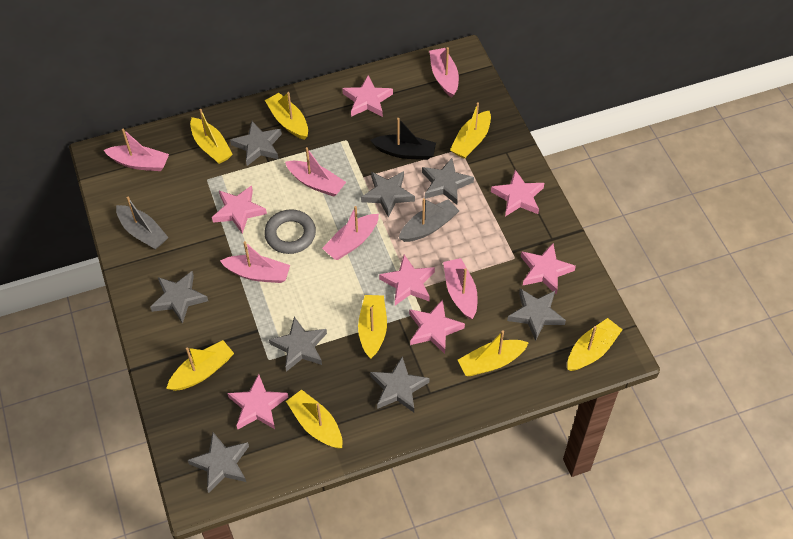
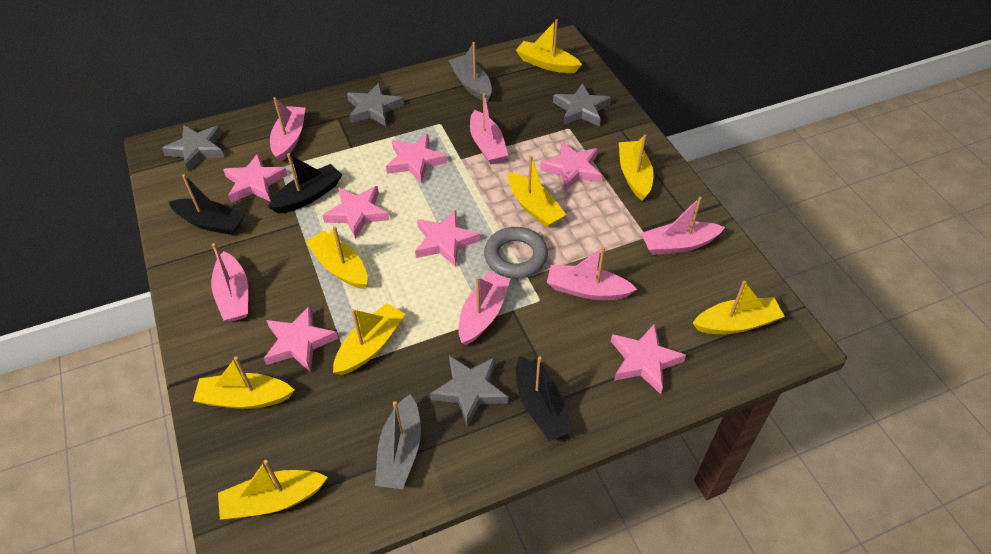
black boat: 1 -> 3
grey star: 8 -> 4

